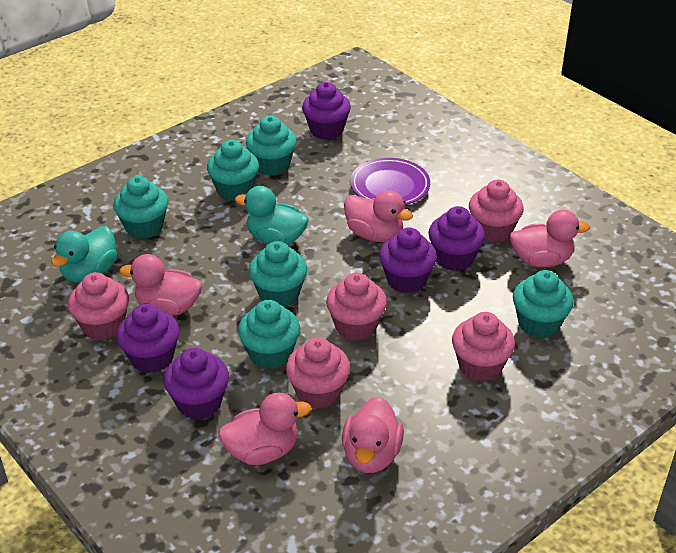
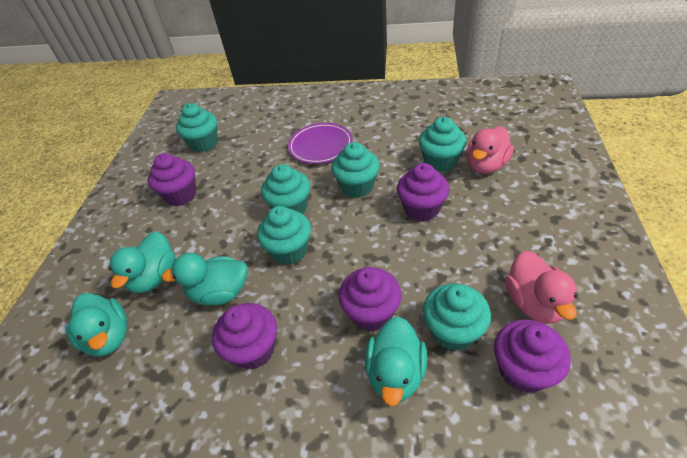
pink cupcake: 5 -> 0
pink duck: 5 -> 2
turquoise duck: 2 -> 4

